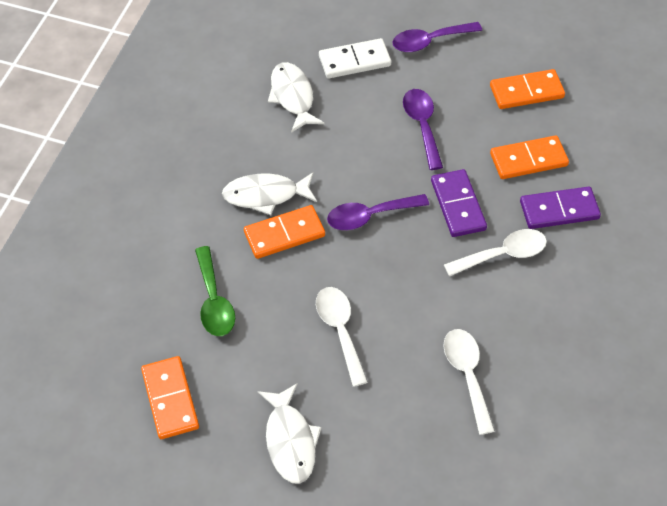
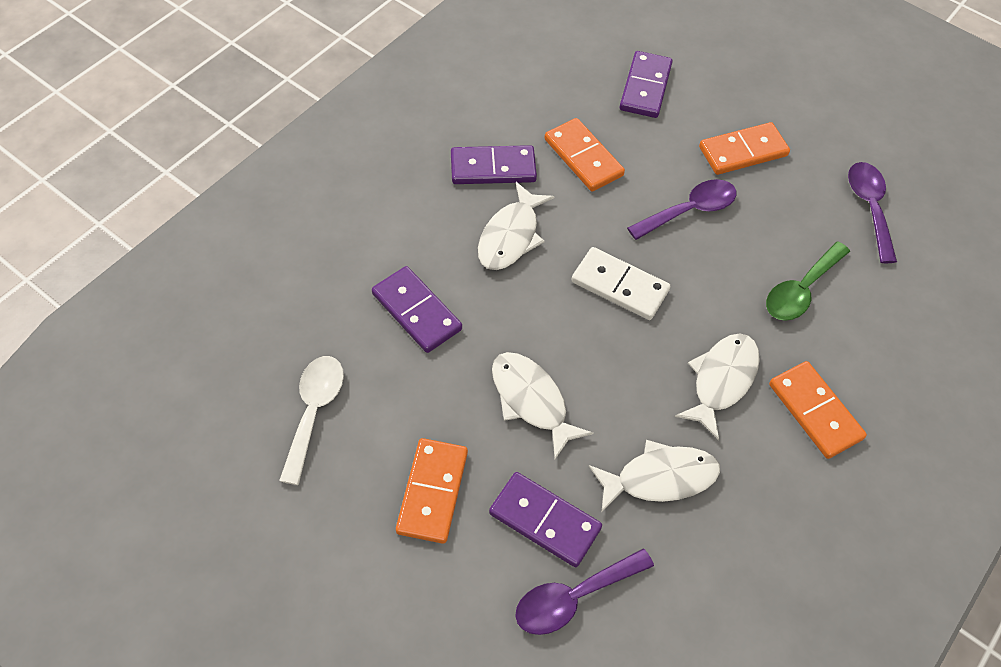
purple domino: 2 -> 4
white fish: 3 -> 4
white spoon: 3 -> 1

